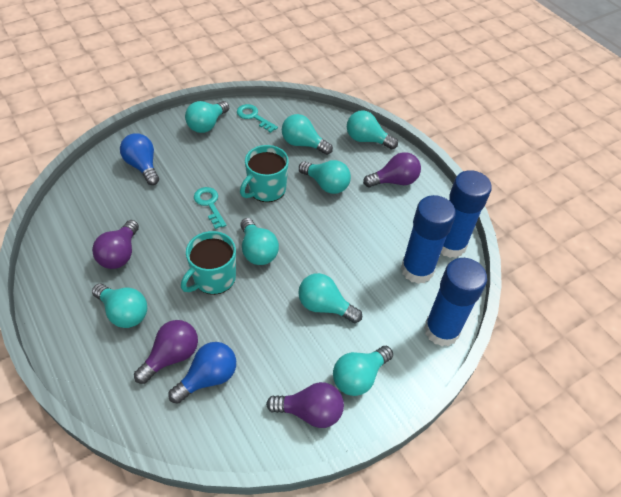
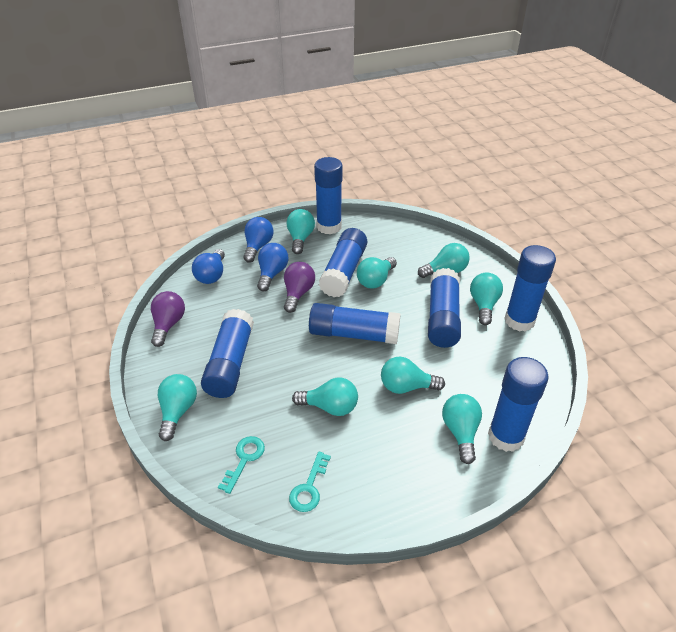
blue glue stick: 3 -> 7
blue light bulb: 2 -> 3
purple light bulb: 4 -> 2
turquoise mug: 2 -> 0

